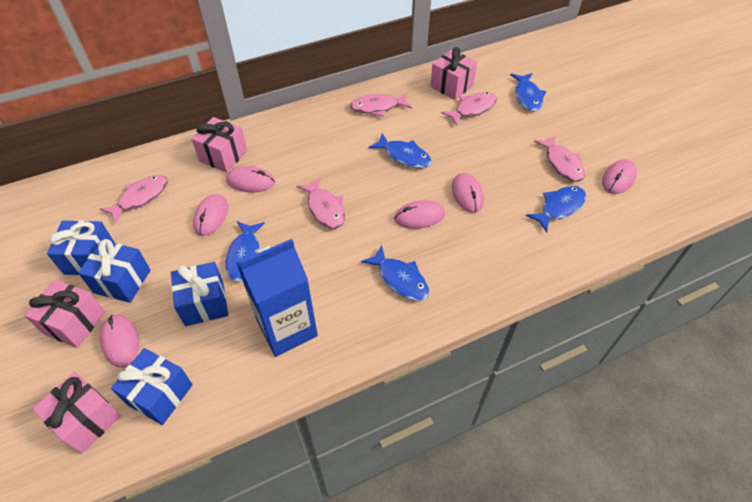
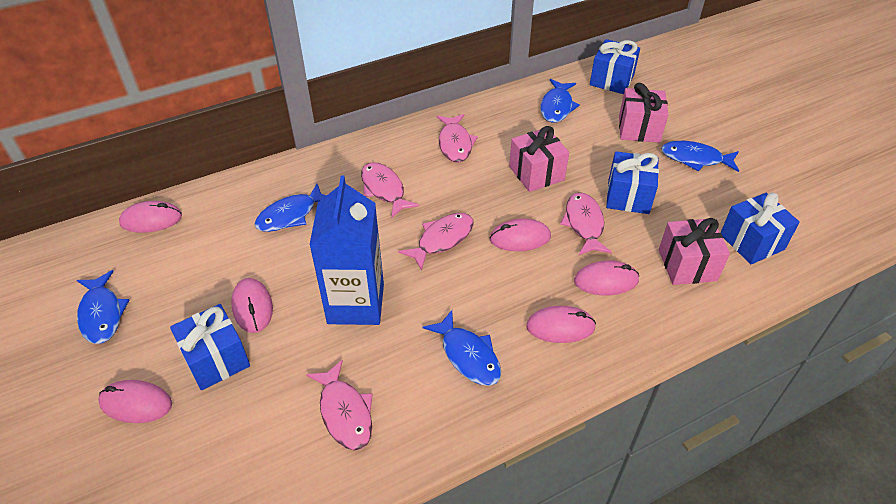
pink gift: 4 -> 3

